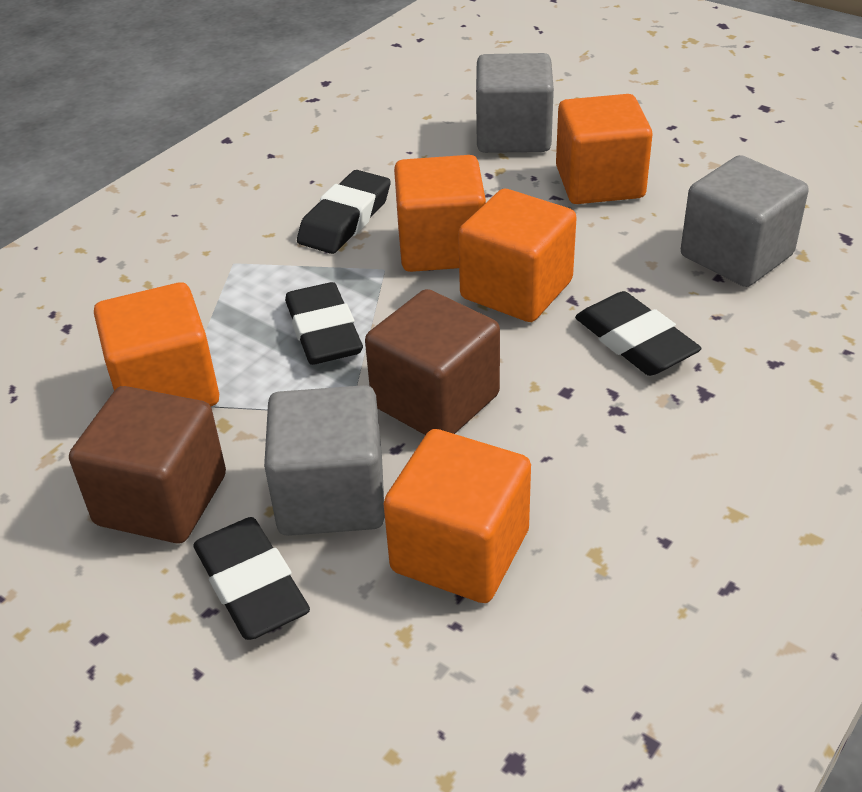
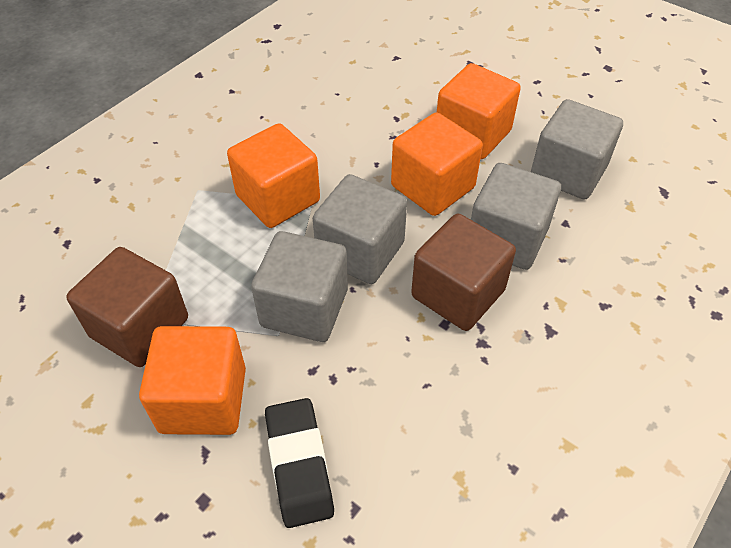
black eraser: 4 -> 1
grey cube: 3 -> 4
orange cube: 5 -> 4

